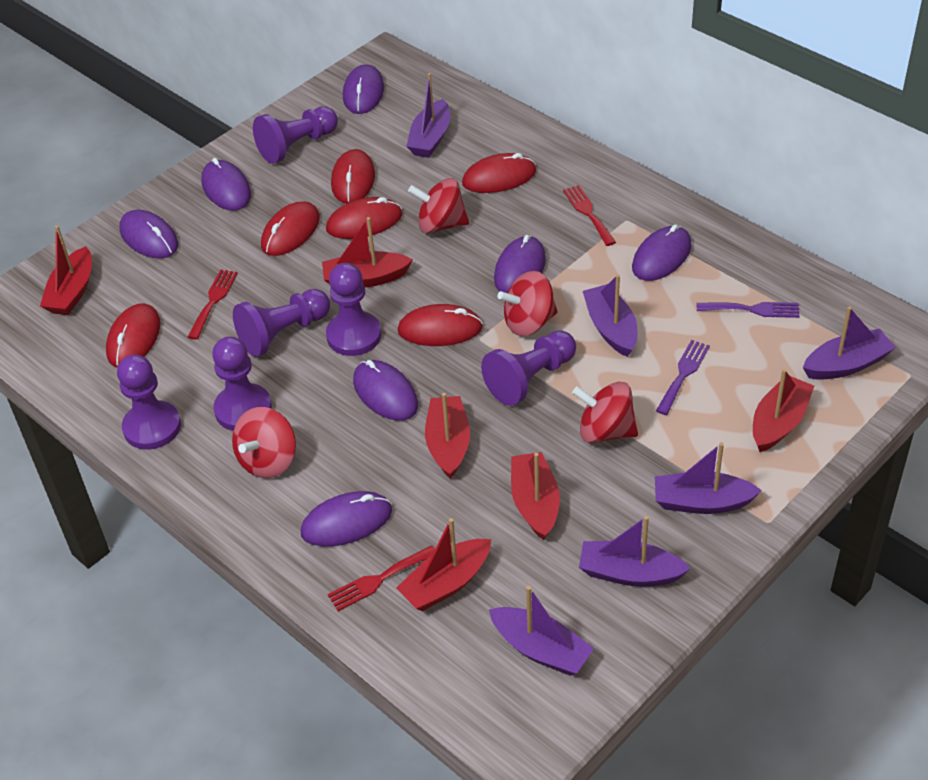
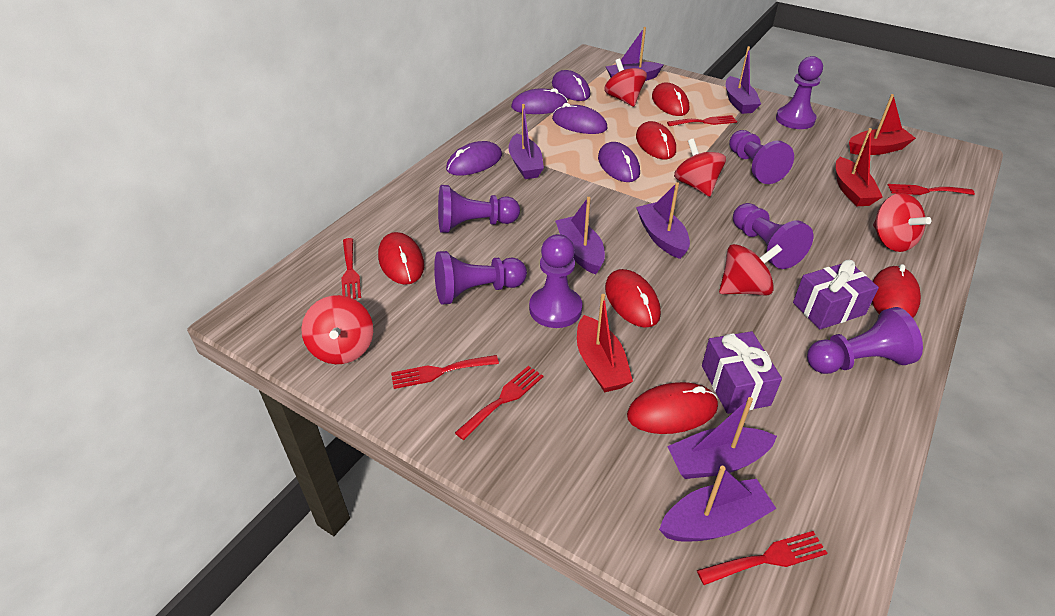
purple boat: 6 -> 7
purple fork: 2 -> 0
purple gift: 0 -> 2
purple mouse: 7 -> 5
purple pawn: 6 -> 7
red boat: 6 -> 3
red fork: 3 -> 6
red spinning top: 4 -> 5

